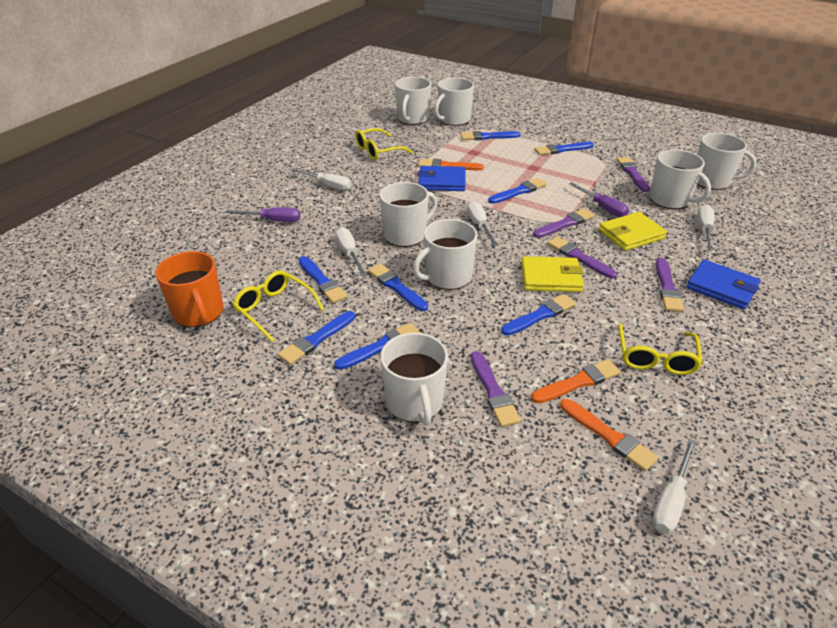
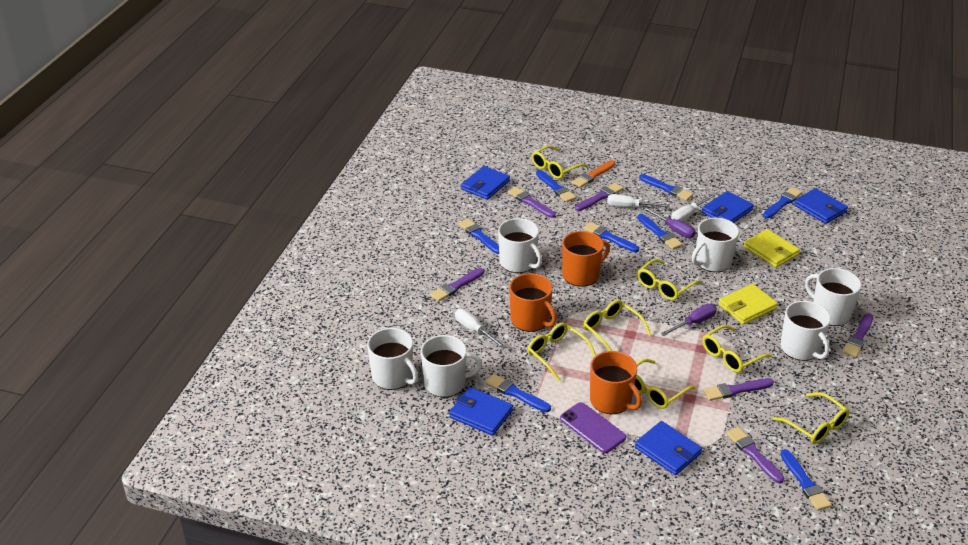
blue wallet: 2 -> 5
orange brush: 3 -> 1
orange mug: 1 -> 3
purple brush: 5 -> 6
purple phone: 0 -> 1
white mug: 7 -> 6
white screwdriver: 5 -> 3
yellow glasses: 3 -> 7

